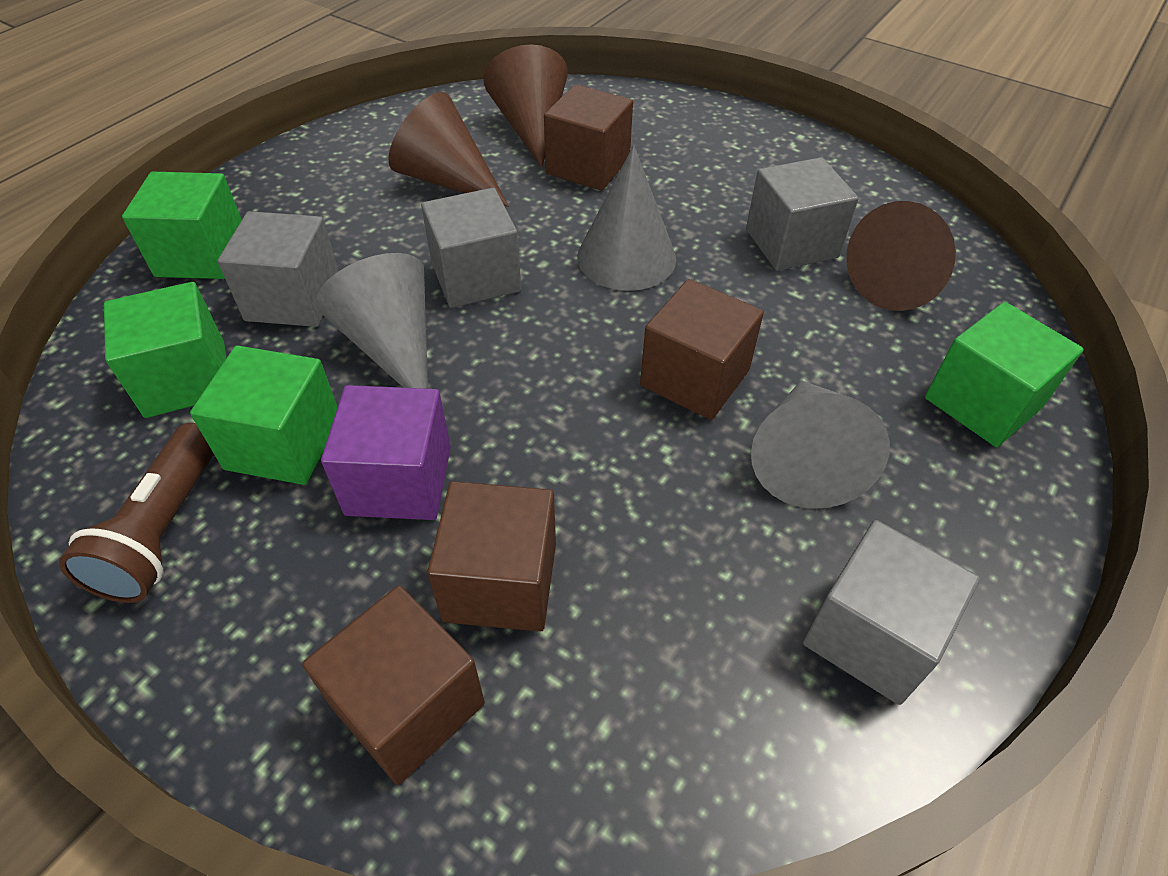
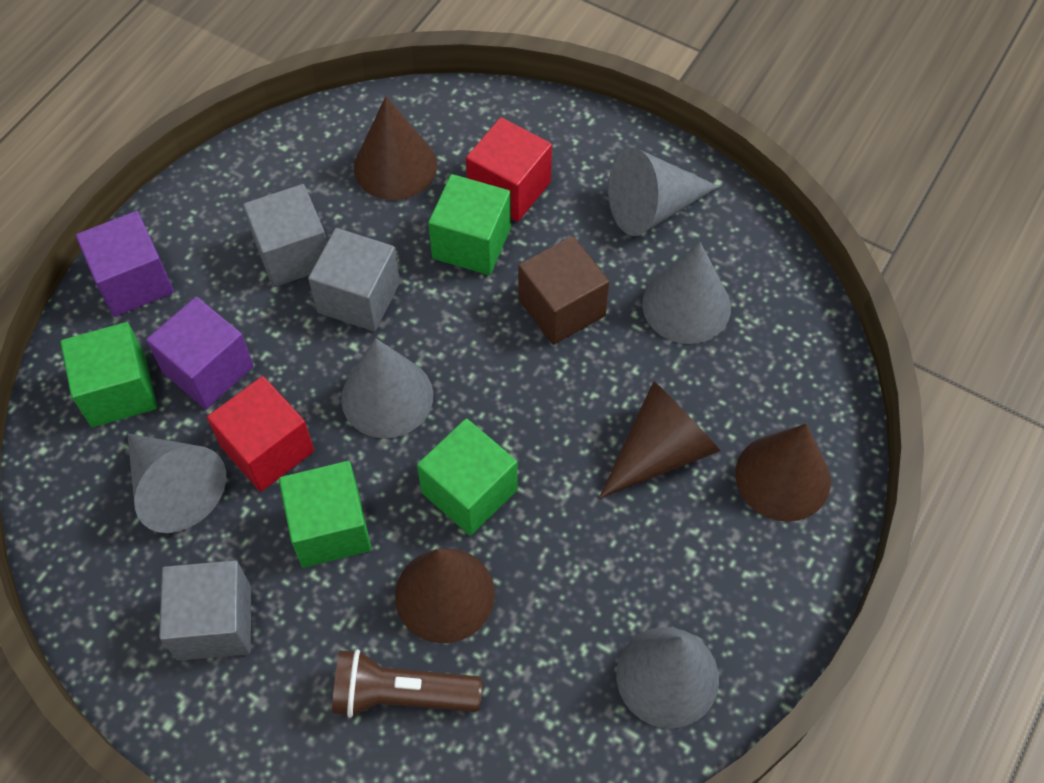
brown cone: 3 -> 4
brown cube: 4 -> 1
grey cone: 3 -> 5
grey cube: 4 -> 3
purple cube: 1 -> 2
red cube: 0 -> 2

